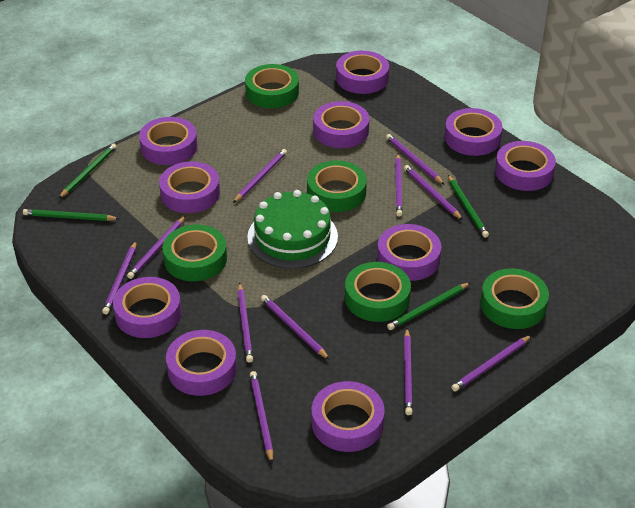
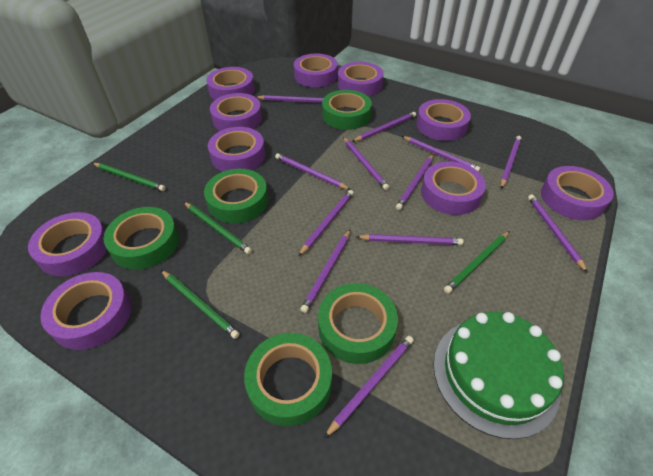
purple pencil: 11 -> 12

